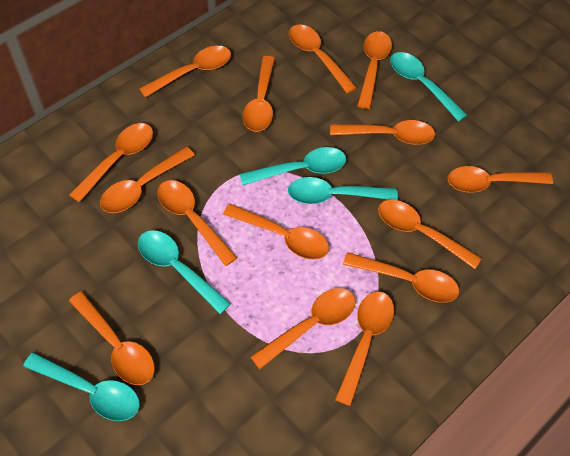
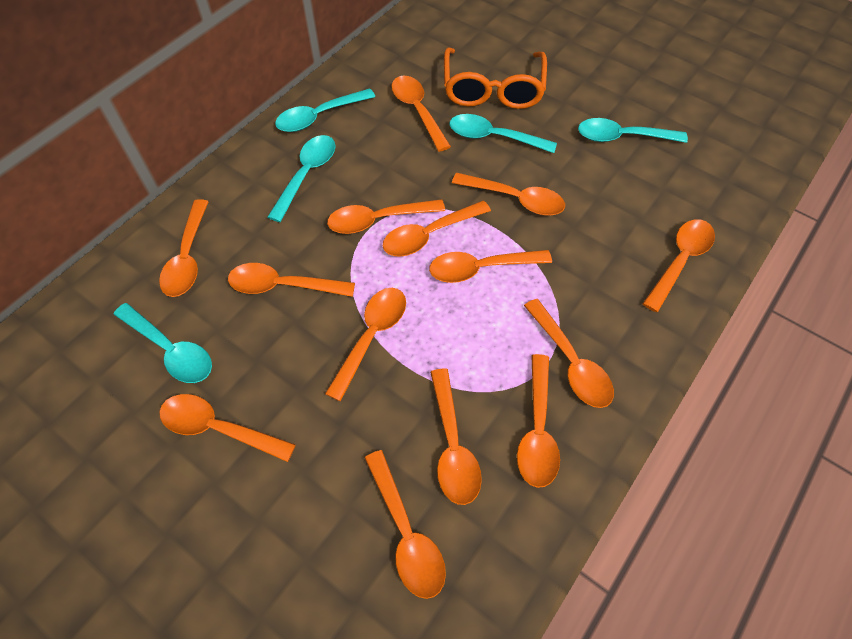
orange glasses: 0 -> 1
orange spoon: 15 -> 14

